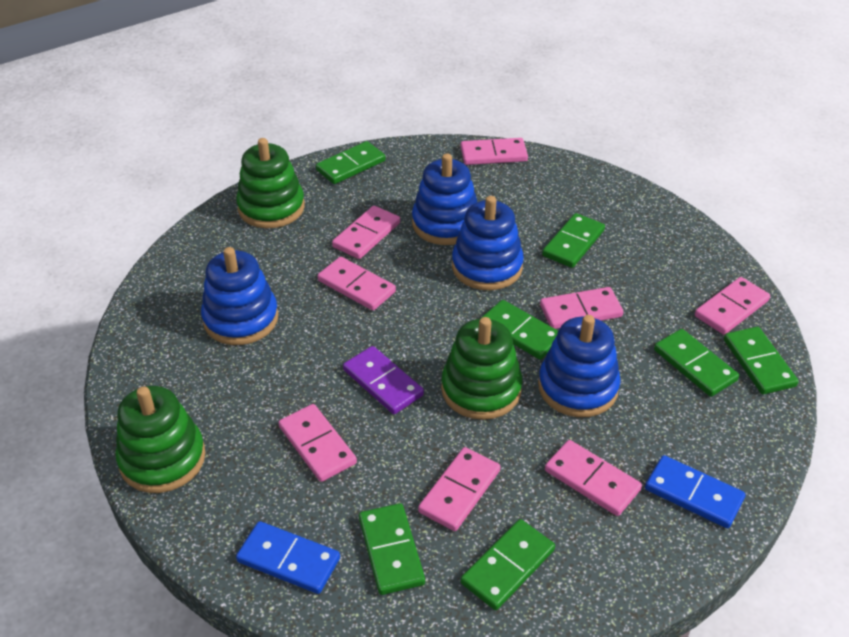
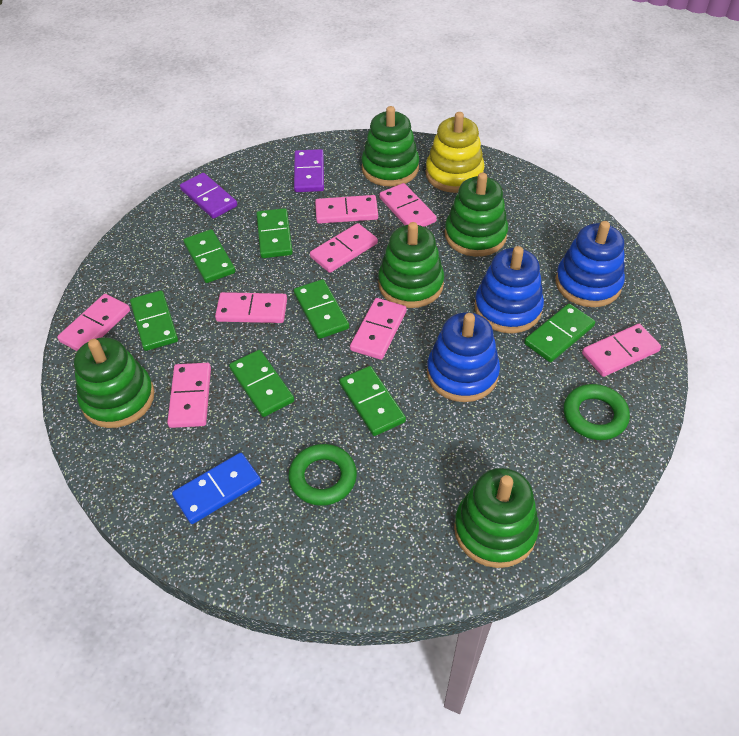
blue domino: 2 -> 1
blue stacking toy: 4 -> 3
green ring: 0 -> 2
green stacking toy: 3 -> 5
purple domino: 1 -> 2
yellow stacking toy: 0 -> 1

